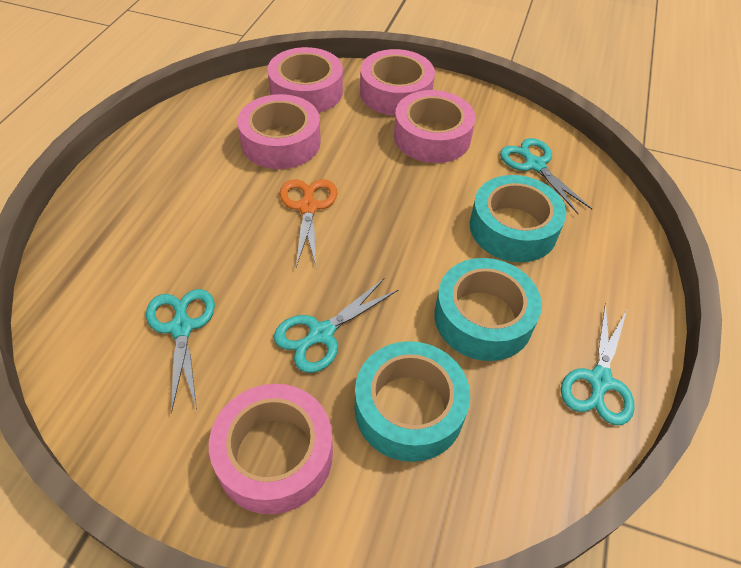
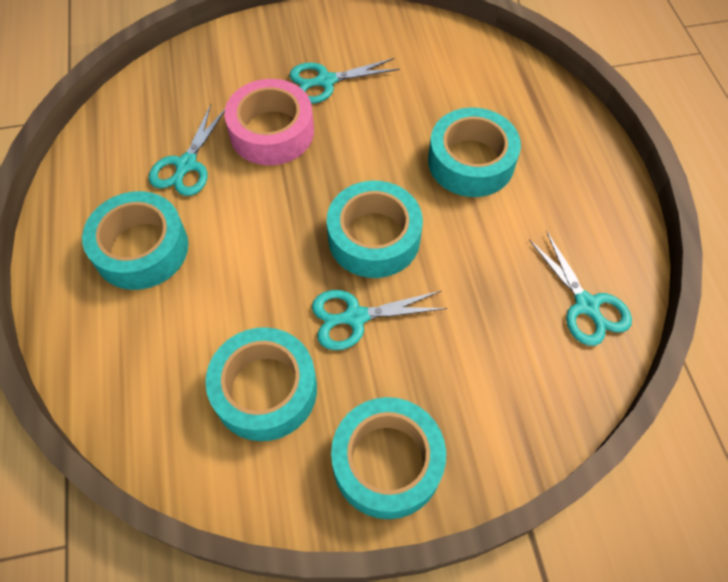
orange scissors: 1 -> 0
pink tape: 5 -> 1
turquoise tape: 3 -> 5

